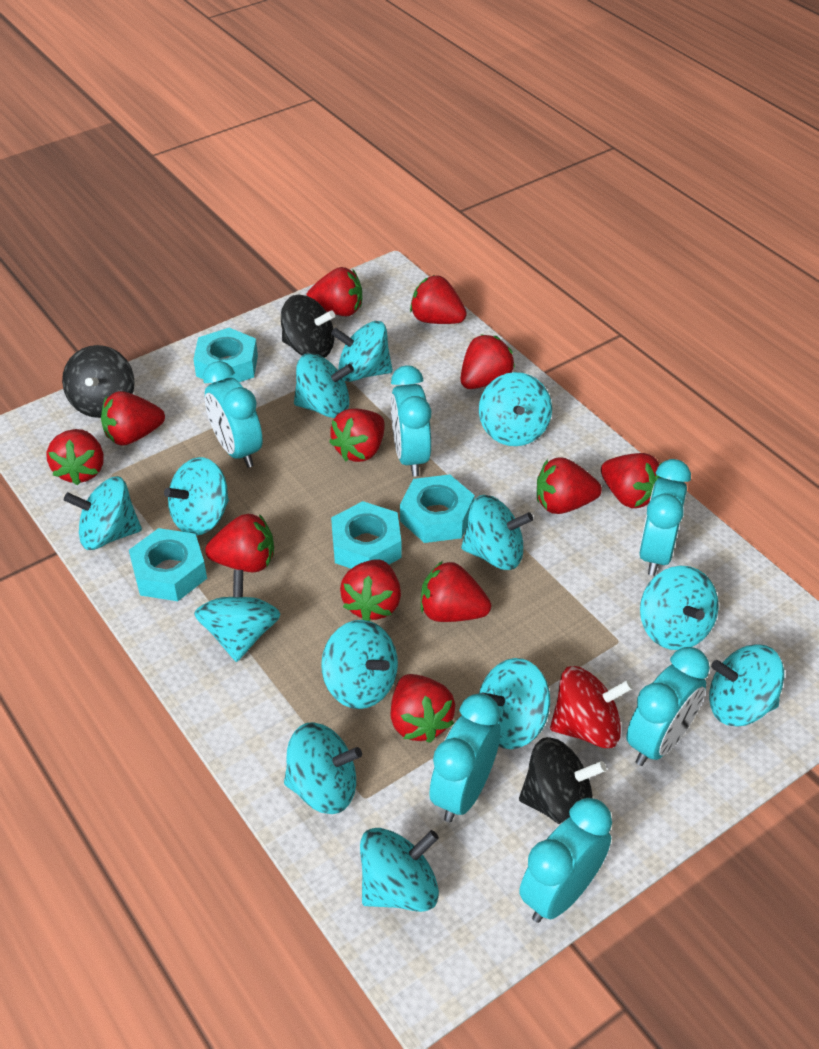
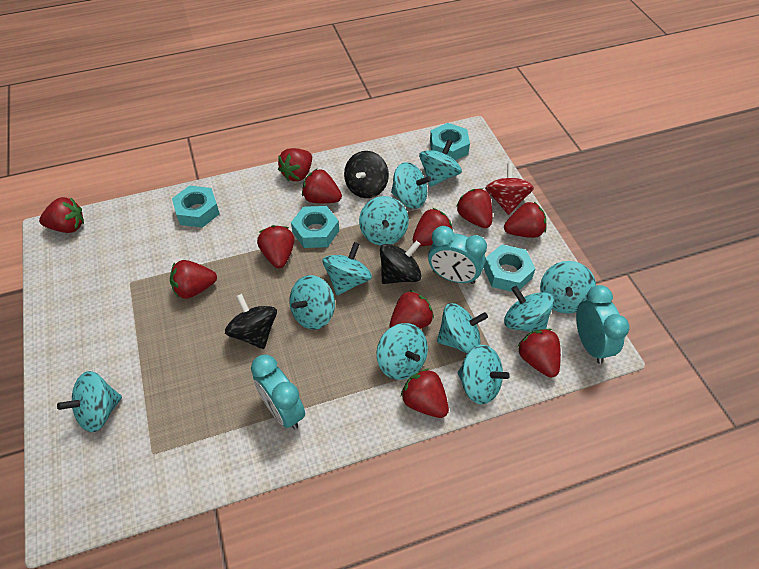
red strawberry: 12 -> 11
turquoise clock: 6 -> 3
turquoise spinning top: 13 -> 11

